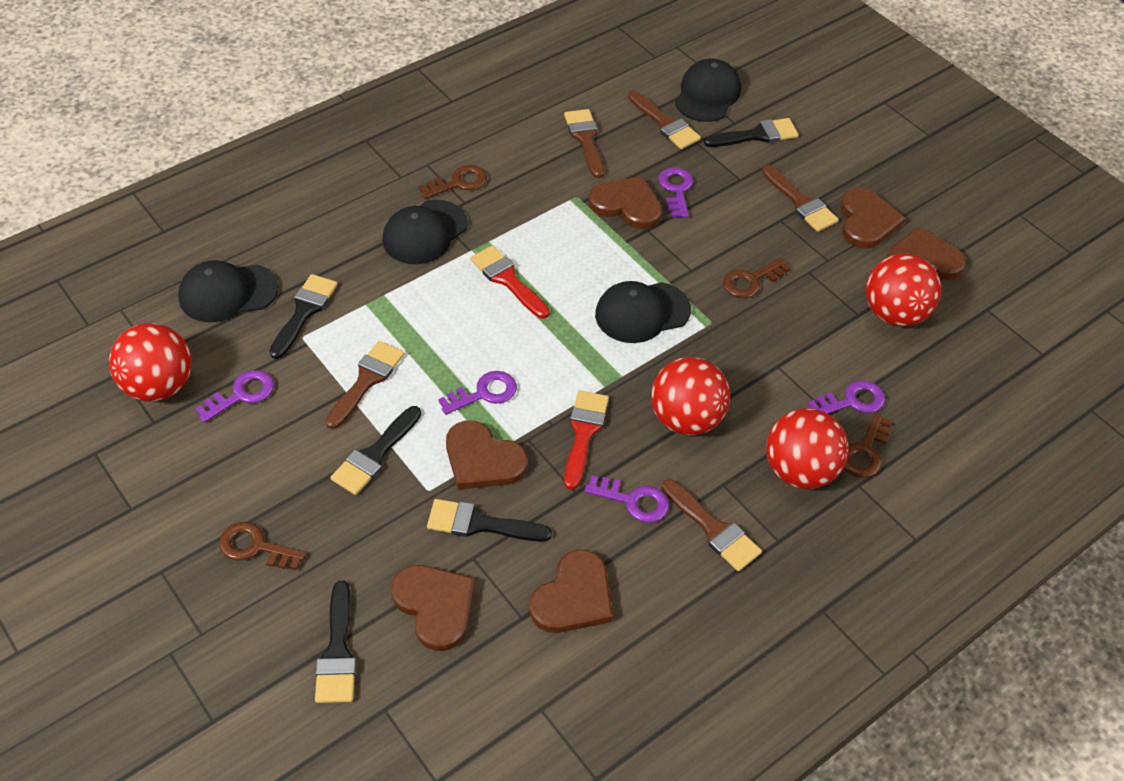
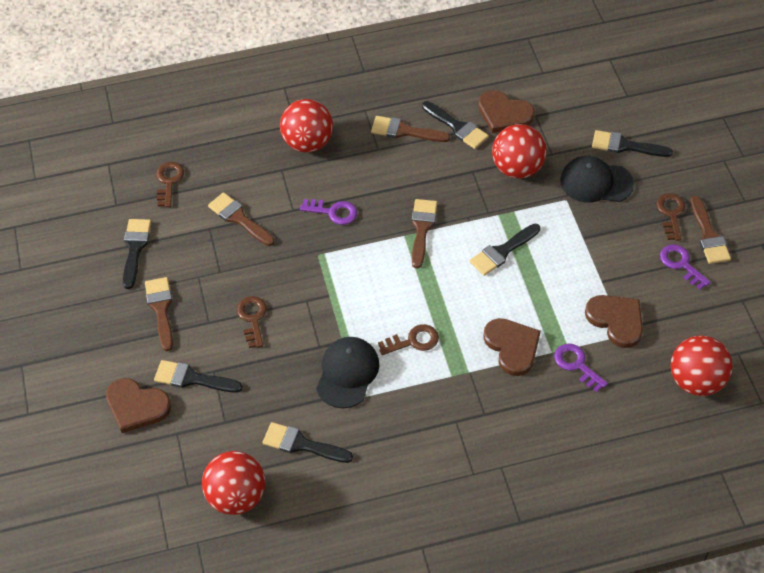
black brush: 5 -> 6
black cap: 4 -> 2
brown heart: 6 -> 4
purple key: 5 -> 3
red brush: 2 -> 0

